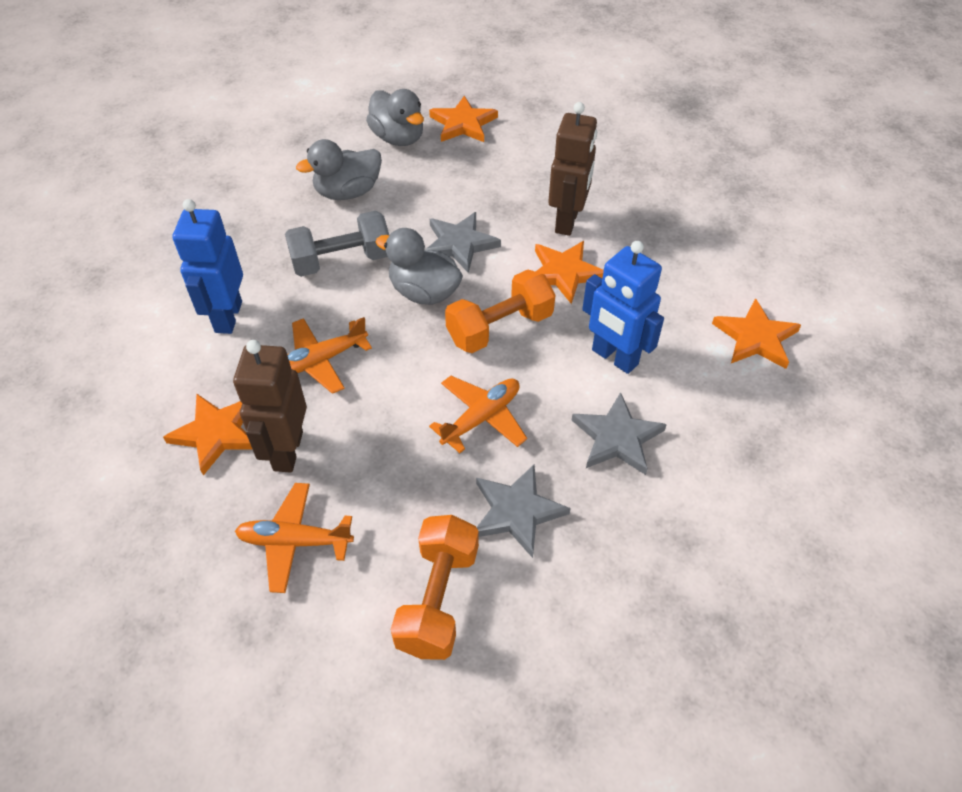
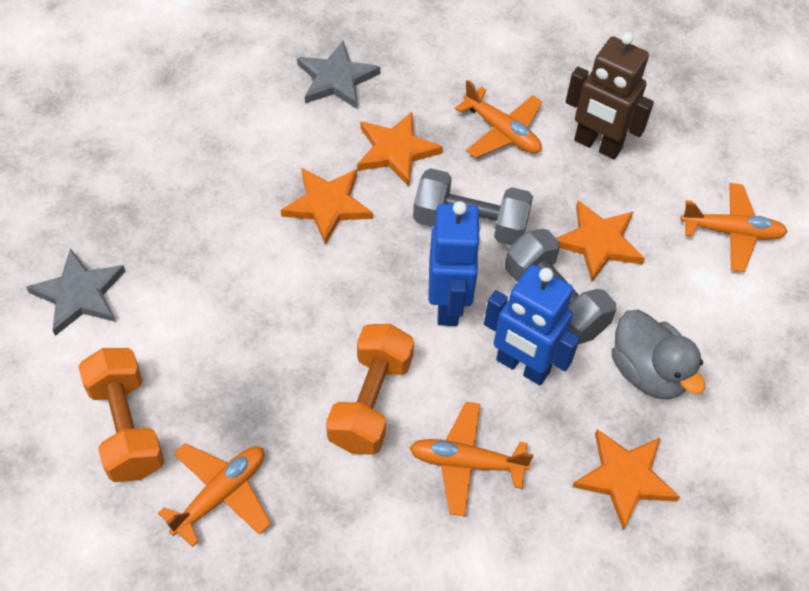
brown robot: 2 -> 1
grey duck: 3 -> 1
grey dumbbell: 1 -> 2
grey star: 3 -> 2
orange plane: 3 -> 4

